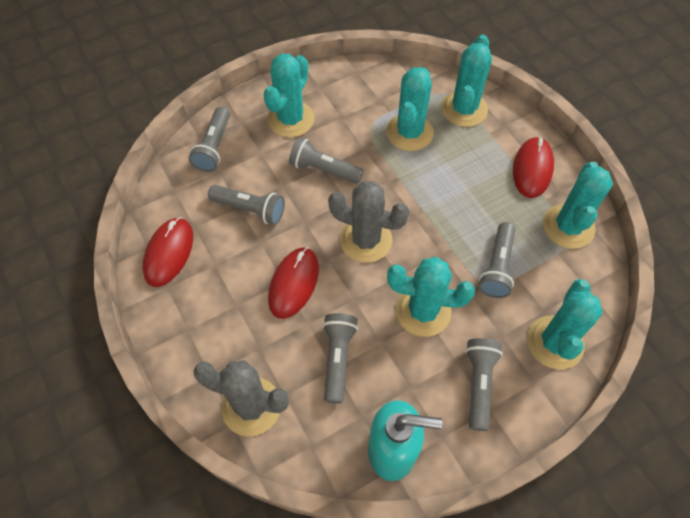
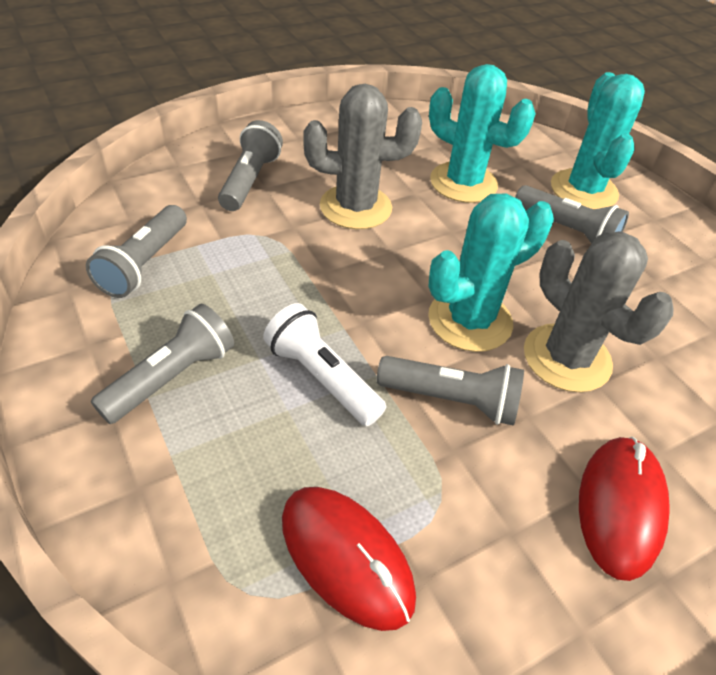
grey flashlight: 6 -> 5
red mouse: 3 -> 2
turquoise cactus: 6 -> 3
turquoise soap dispenser: 1 -> 0
white flashlight: 0 -> 1

